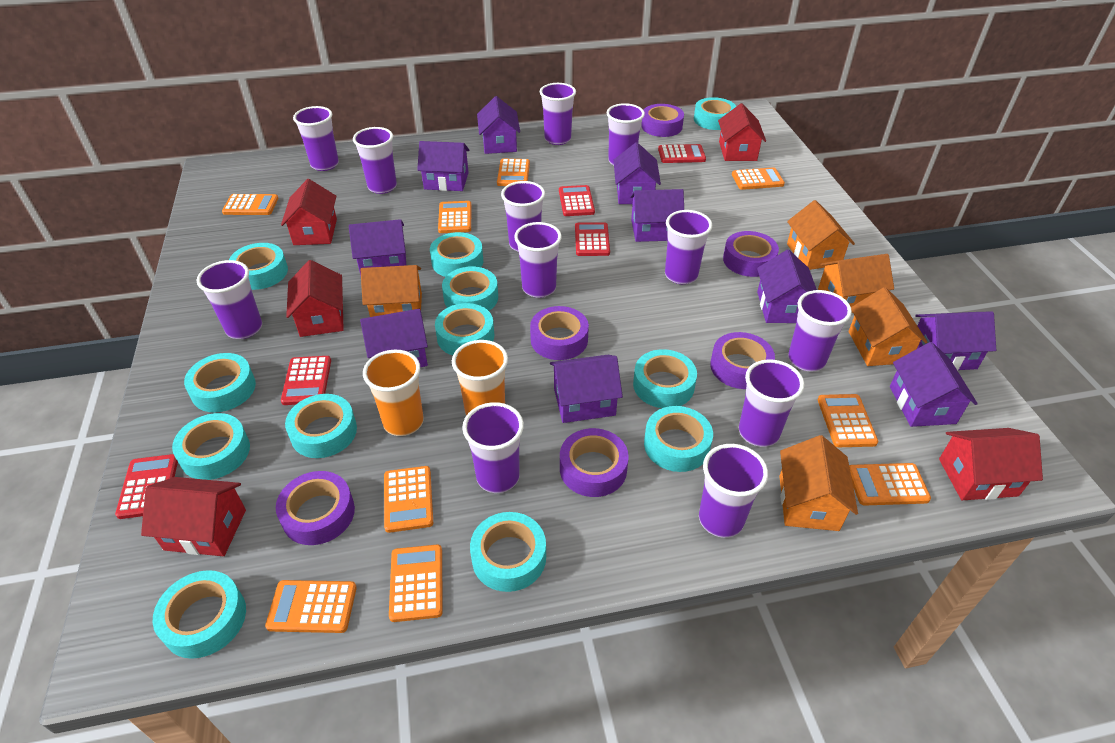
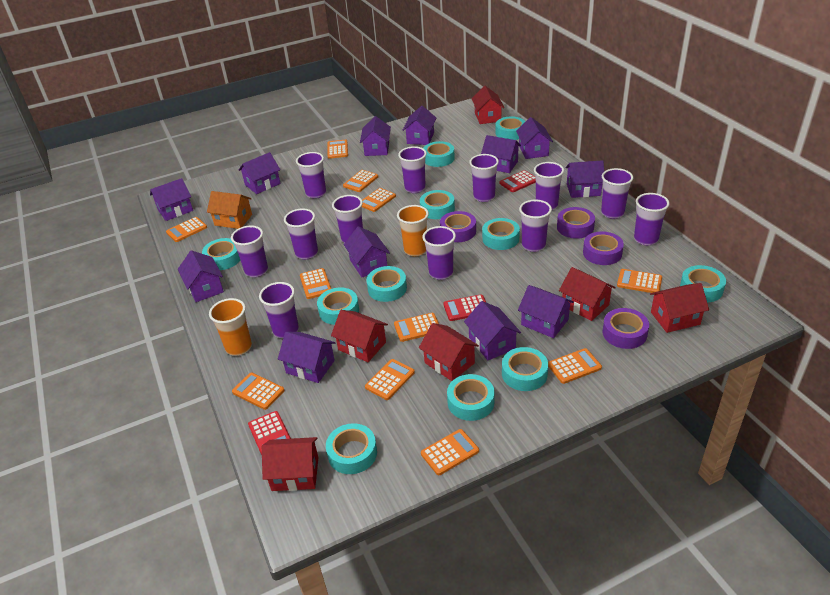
orange calculator: 9 -> 11
orange house: 5 -> 1
purple house: 10 -> 12
purple tape: 6 -> 4
red calculator: 5 -> 3
red house: 5 -> 6
turquoise tape: 12 -> 11

